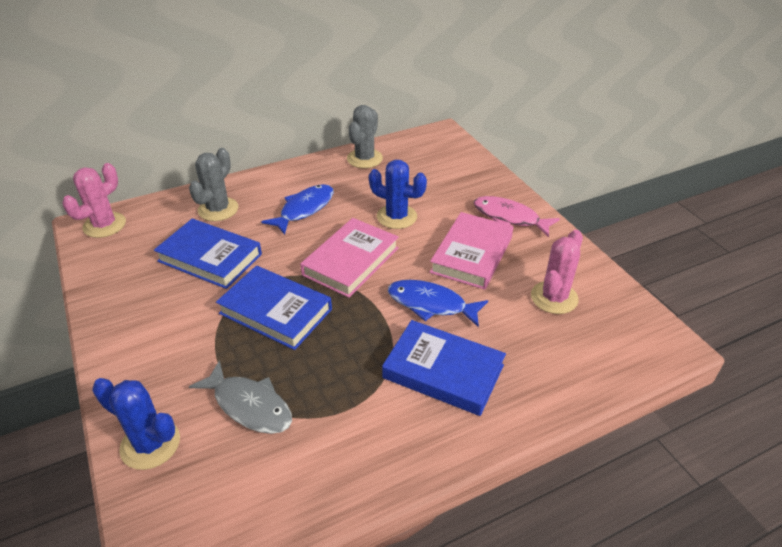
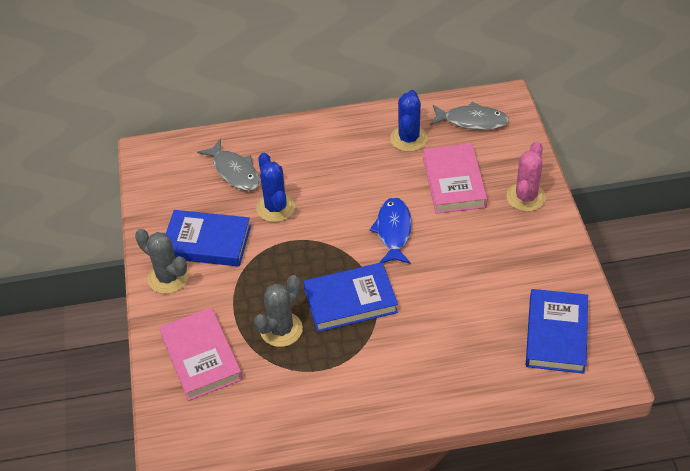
blue fish: 2 -> 1
grey fish: 1 -> 2
pink cactus: 2 -> 1
pink fish: 1 -> 0

